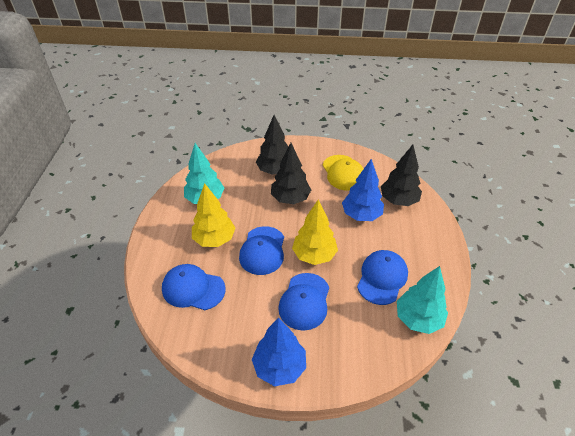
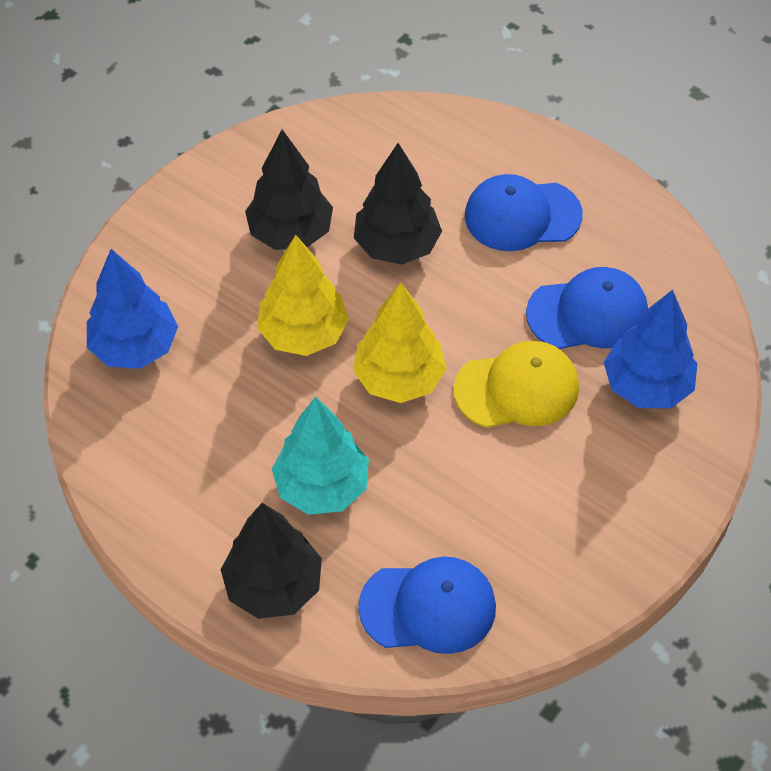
blue cap: 4 -> 3
turquoise tree: 2 -> 1

